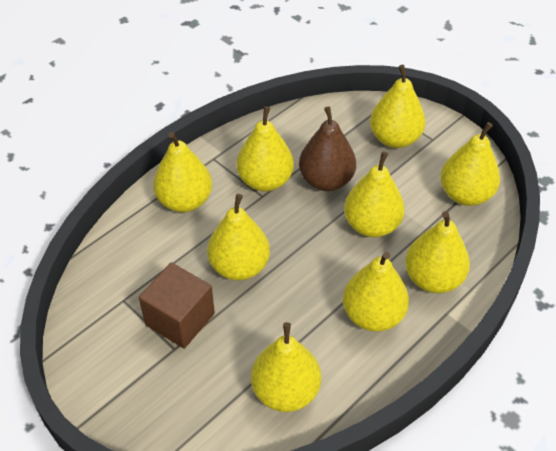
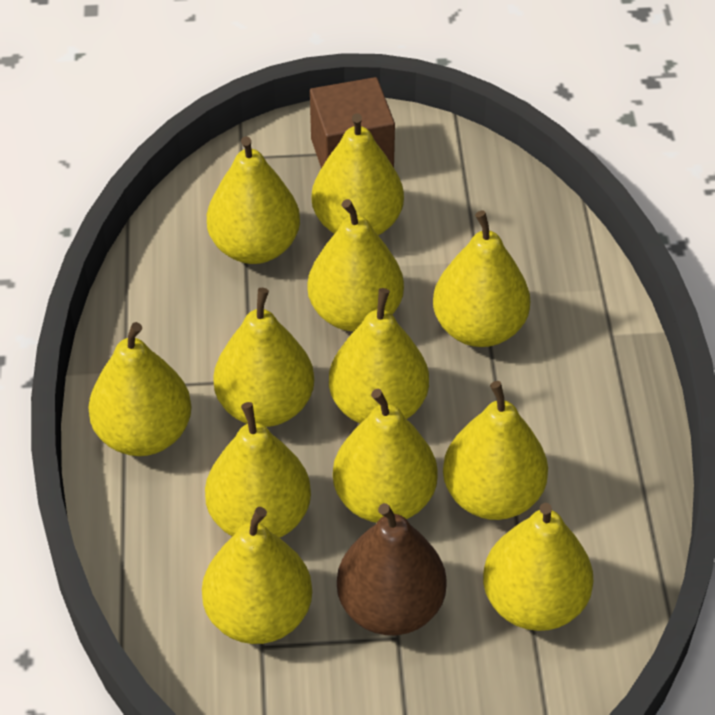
yellow pear: 9 -> 12

